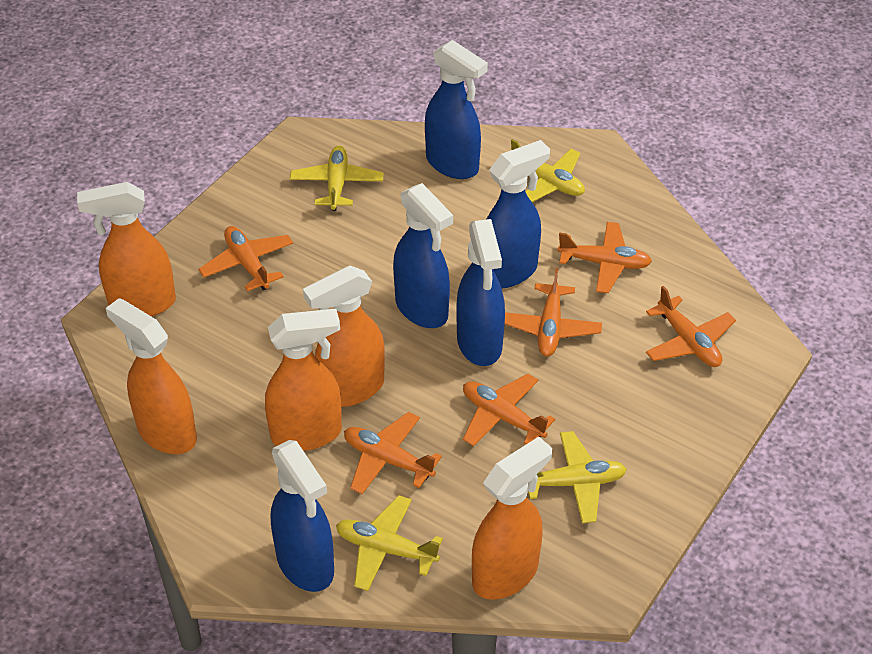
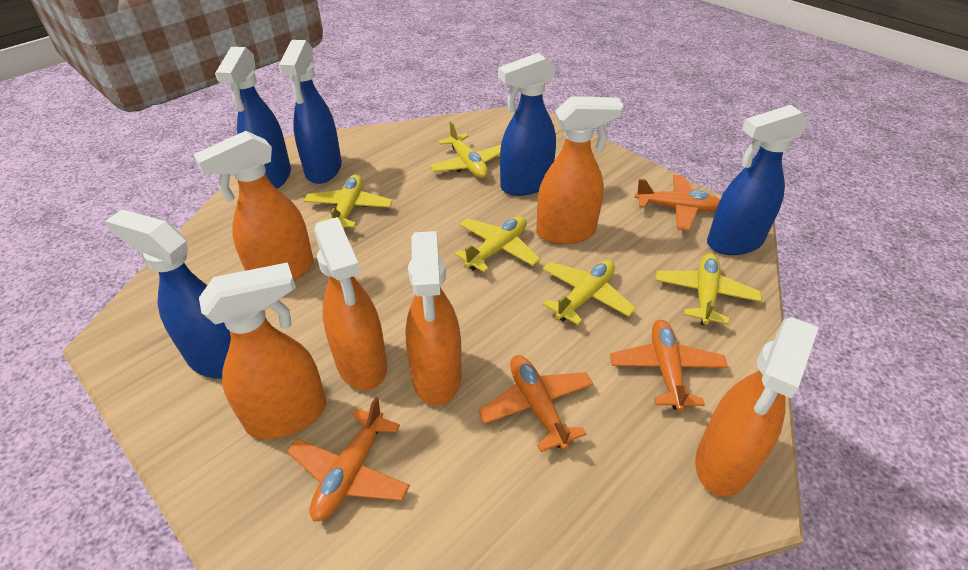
orange plane: 6 -> 4
orange spray bottle: 5 -> 6
yellow plane: 4 -> 5

